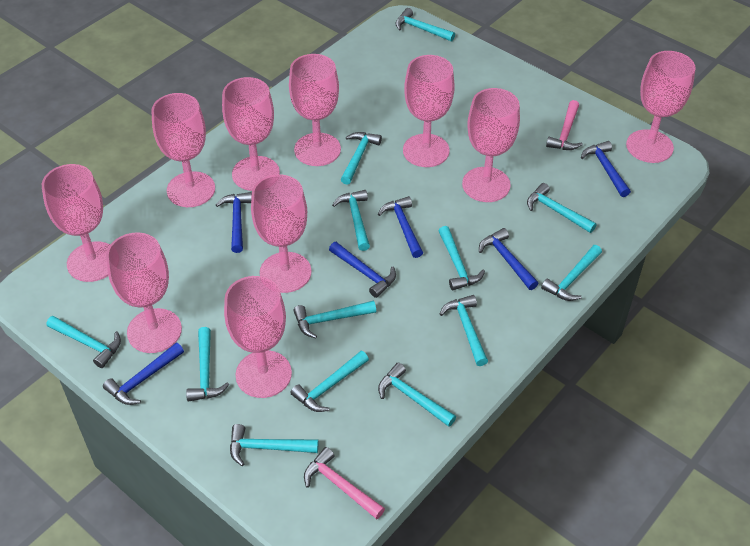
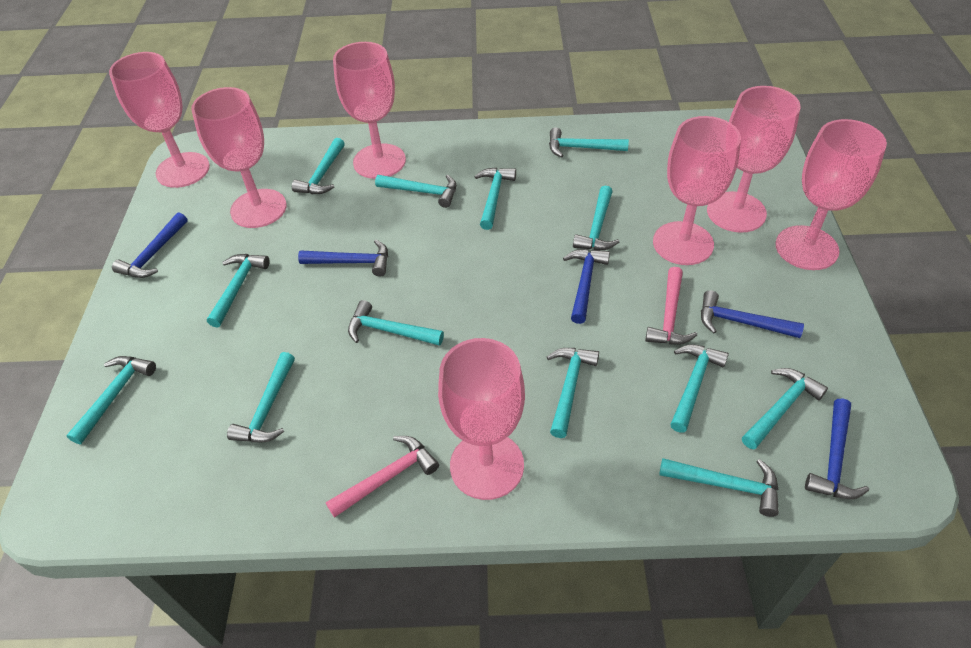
blue hammer: 6 -> 5
pink goblet: 10 -> 7

